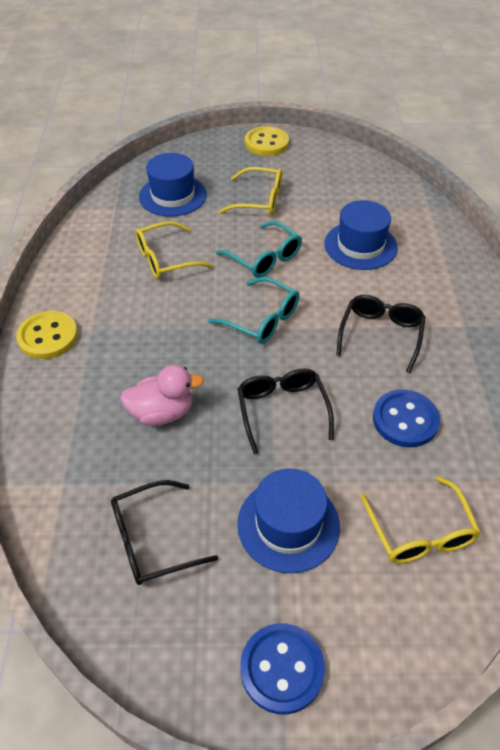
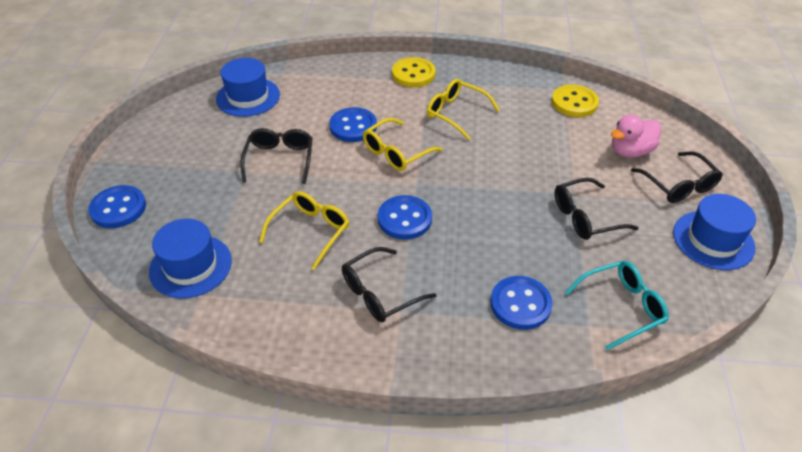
black glasses: 3 -> 4
blue button: 2 -> 4
turquoise glasses: 2 -> 1

